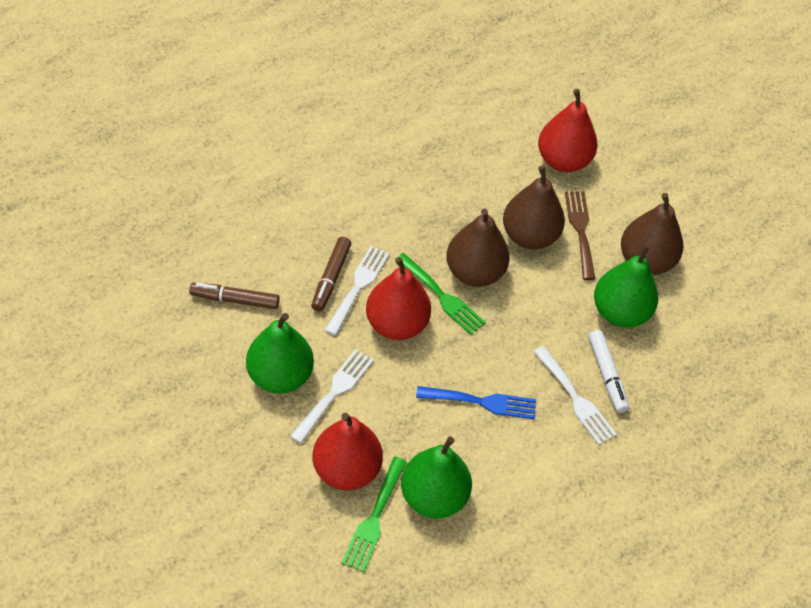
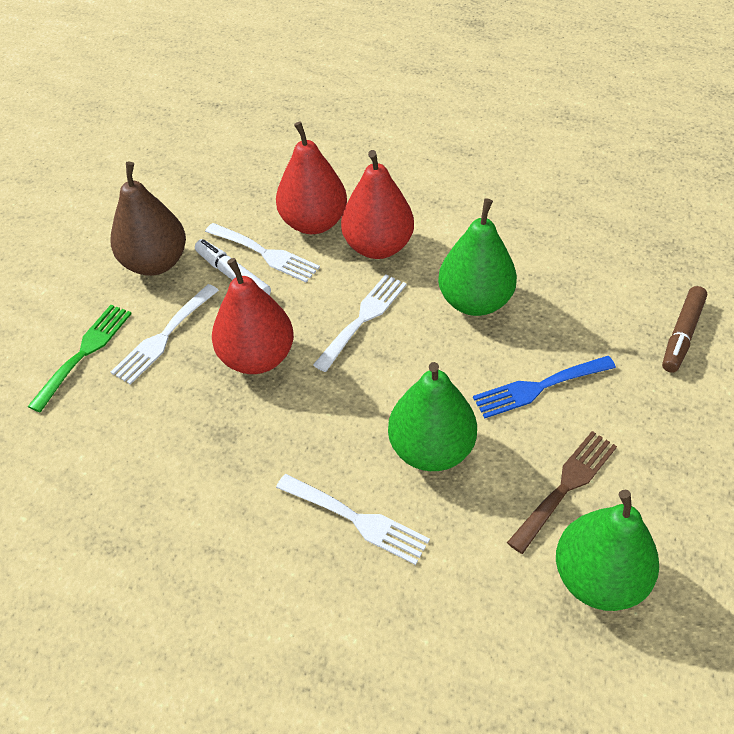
brown marker: 2 -> 1
brown pear: 3 -> 1
green fork: 2 -> 1
white fork: 3 -> 4

